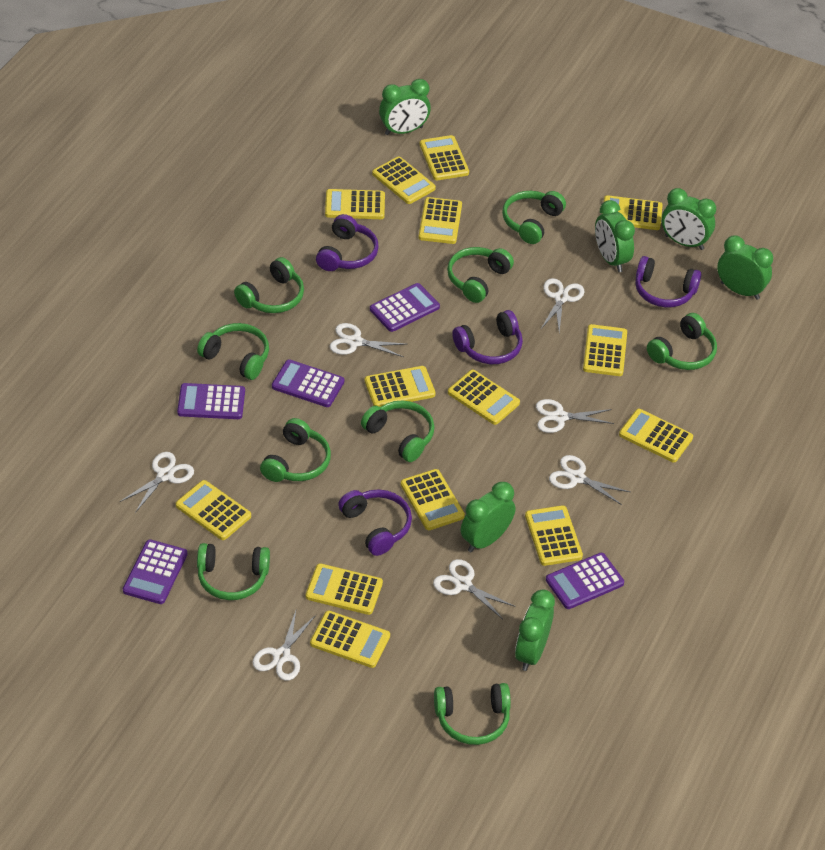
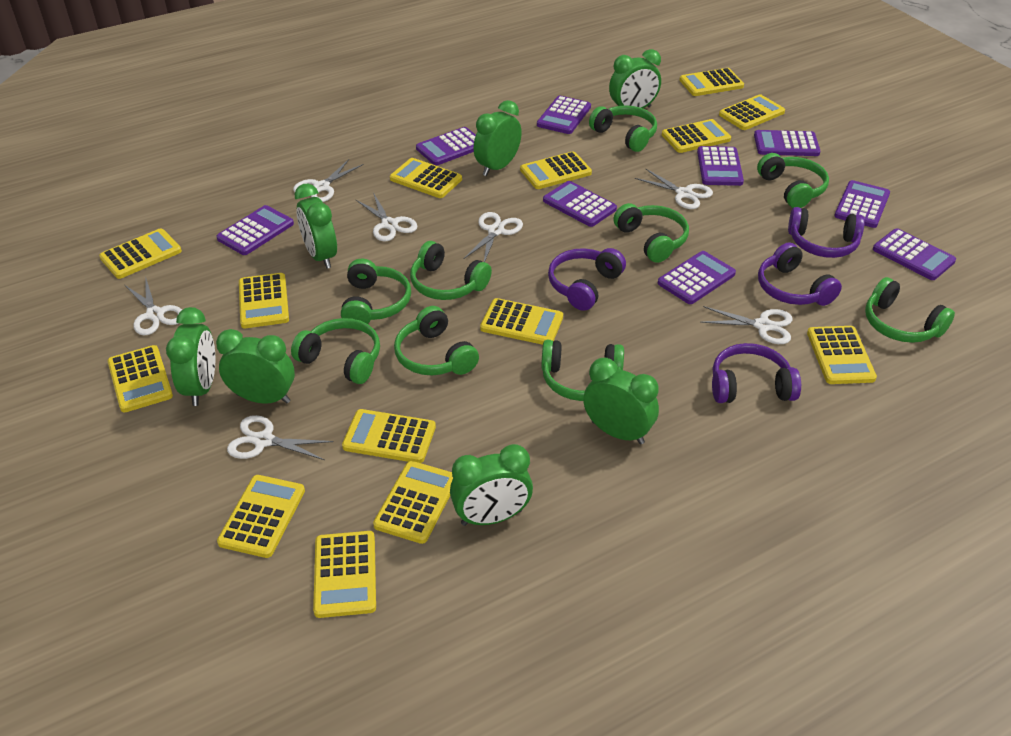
green clock: 6 -> 7
purple calculator: 5 -> 9

